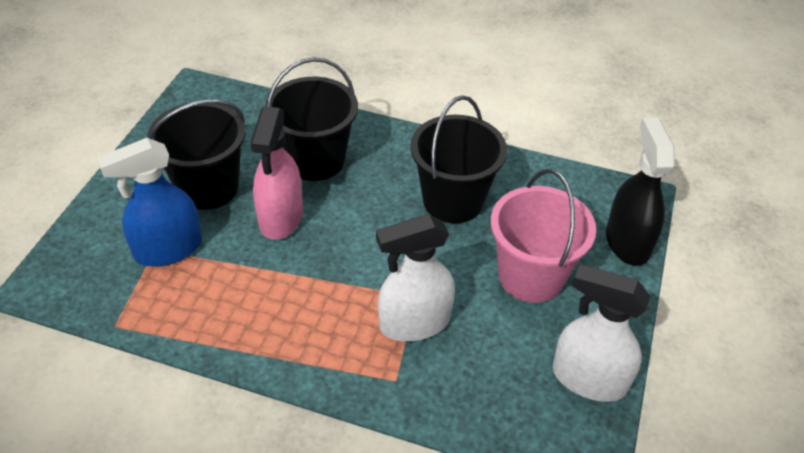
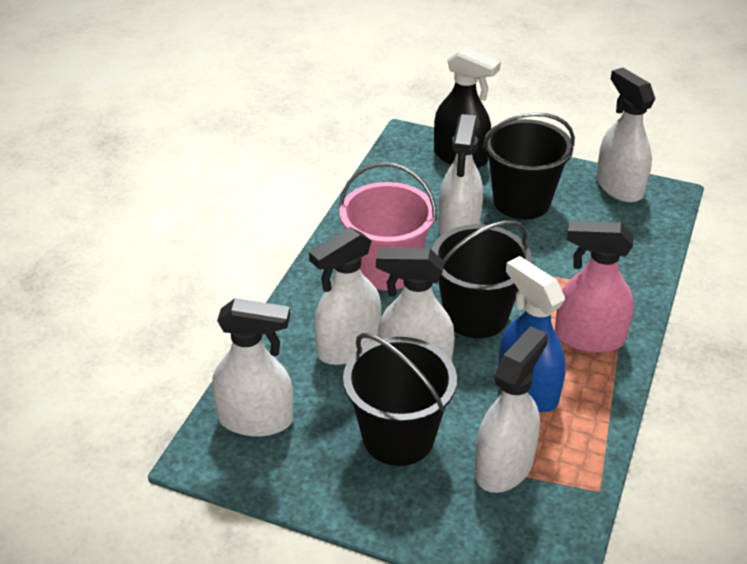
white spray bottle: 2 -> 6

